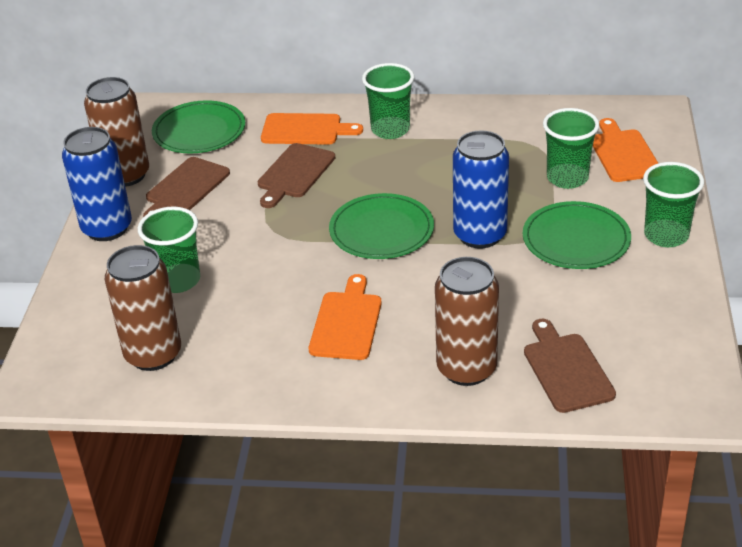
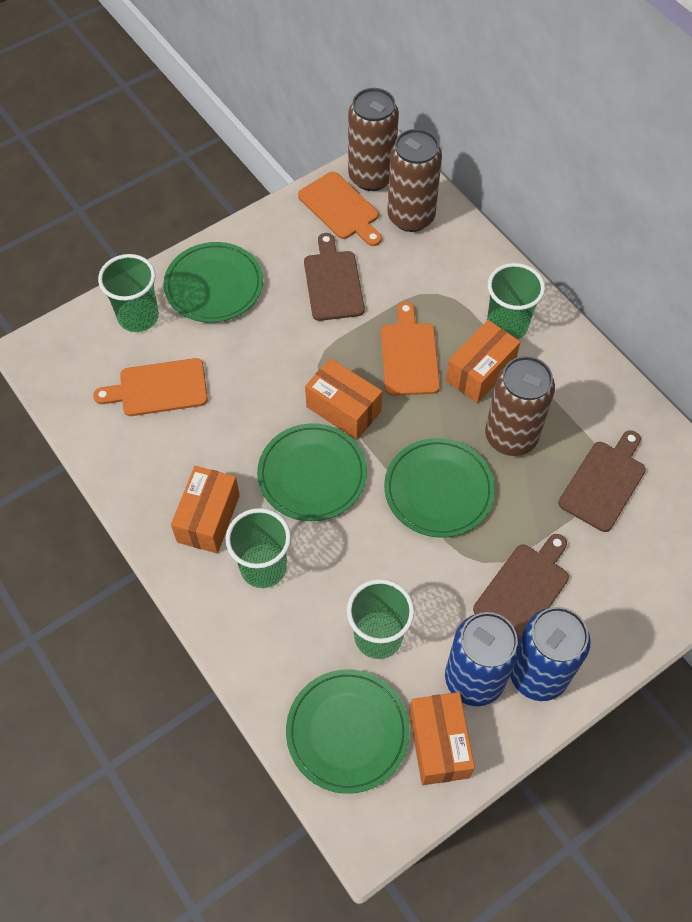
green plate: 3 -> 4
orange box: 0 -> 4

